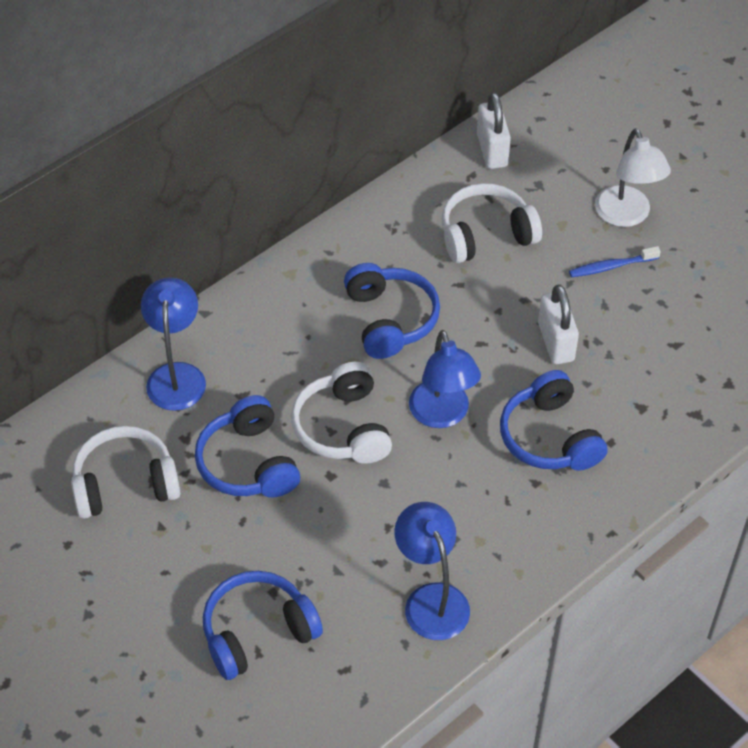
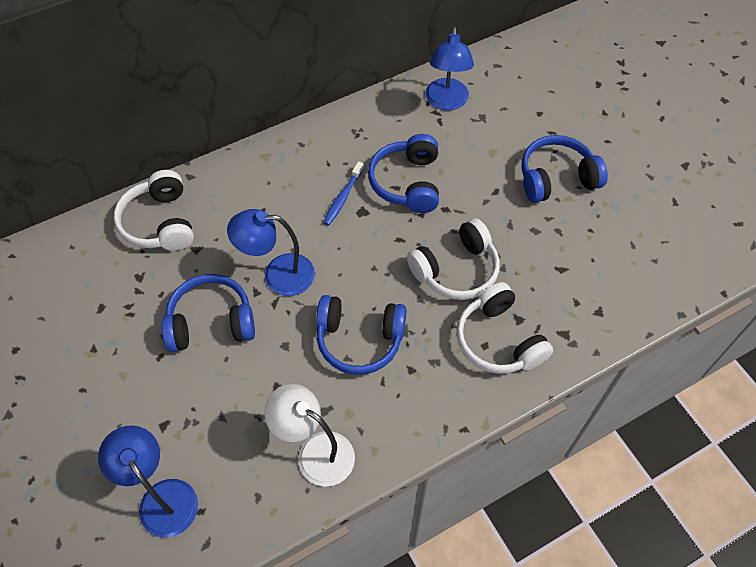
white padlock: 2 -> 0

